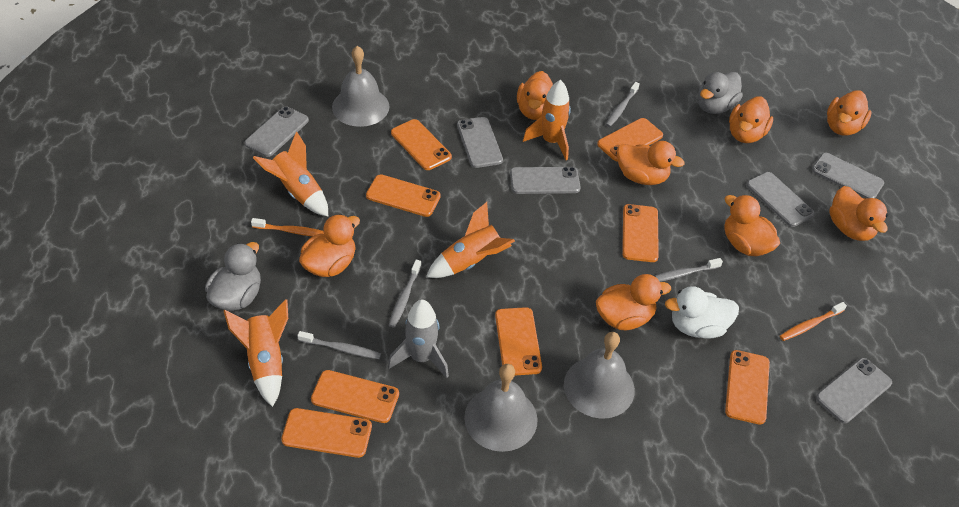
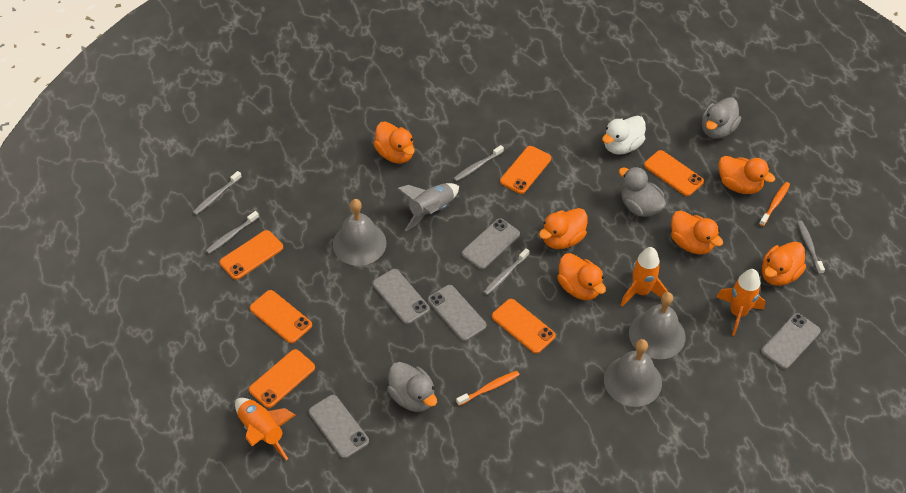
grey duck: 2 -> 3
grey phone: 6 -> 5
grey toothbrush: 4 -> 5
orange duck: 8 -> 6
orange phone: 8 -> 6
orange rocket: 4 -> 3

